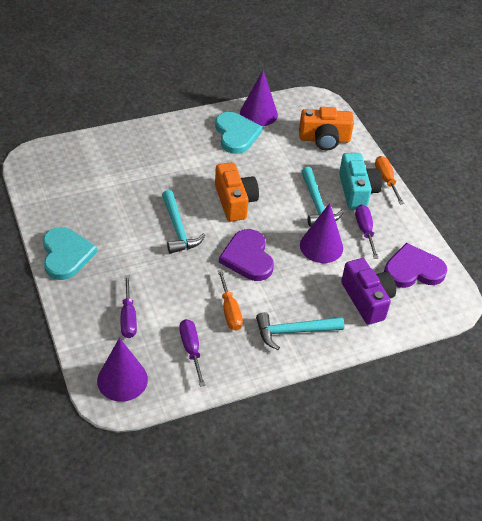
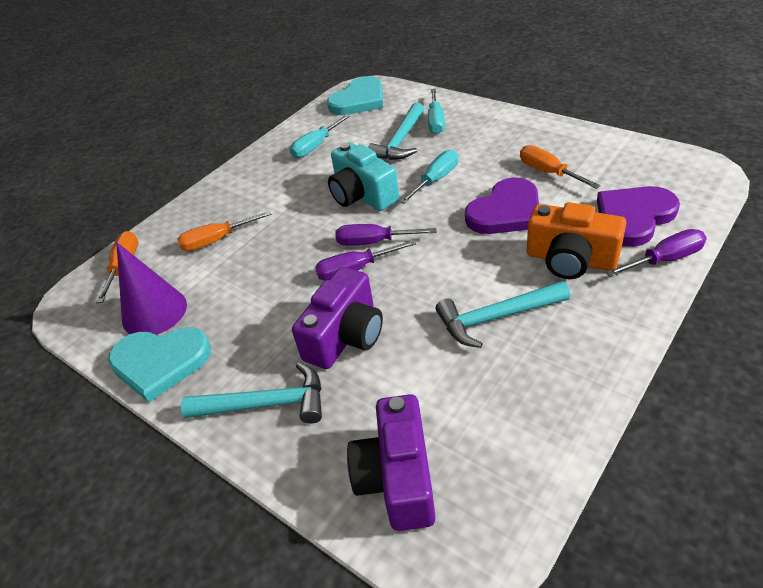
orange camera: 2 -> 1
orange screwdriver: 2 -> 3
purple camera: 1 -> 2
purple cone: 3 -> 1
turquoise screwdriver: 0 -> 3

